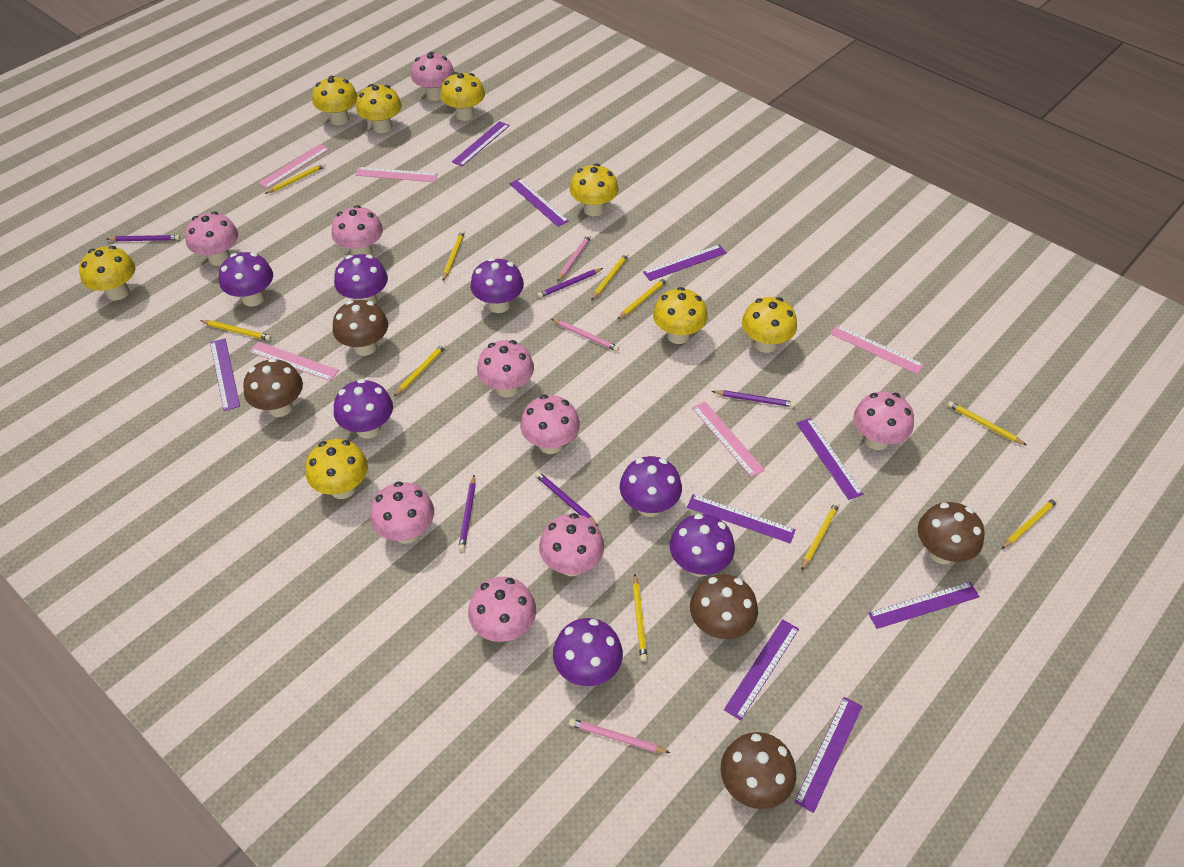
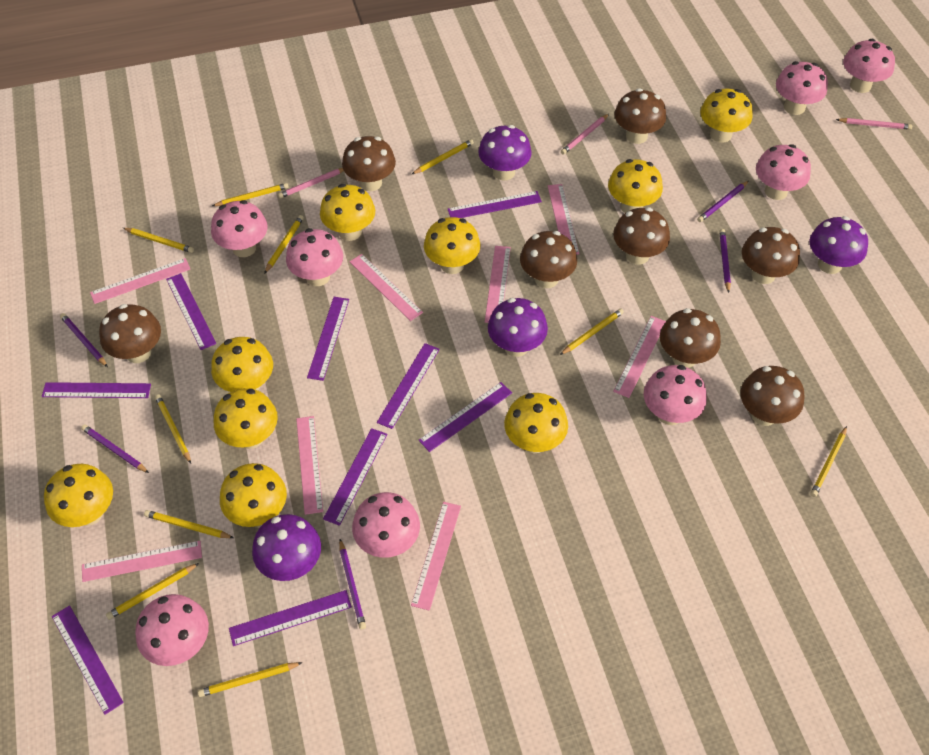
brown mushroom: 5 -> 8
pink mushroom: 9 -> 8
pink ruler: 5 -> 8
purple mushroom: 7 -> 4
yellow mushroom: 8 -> 9

